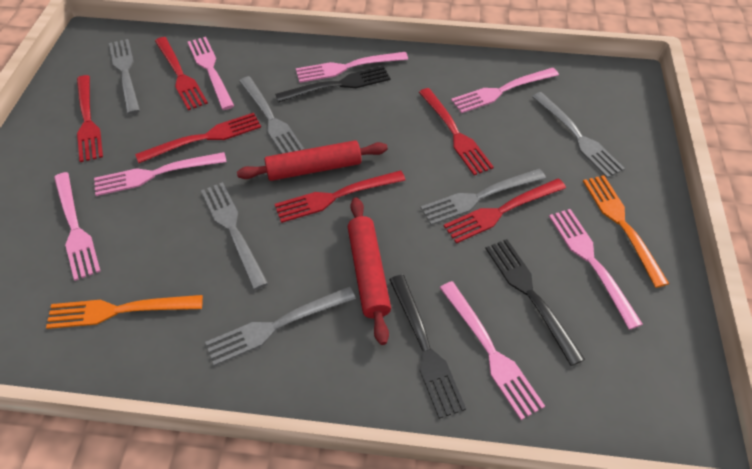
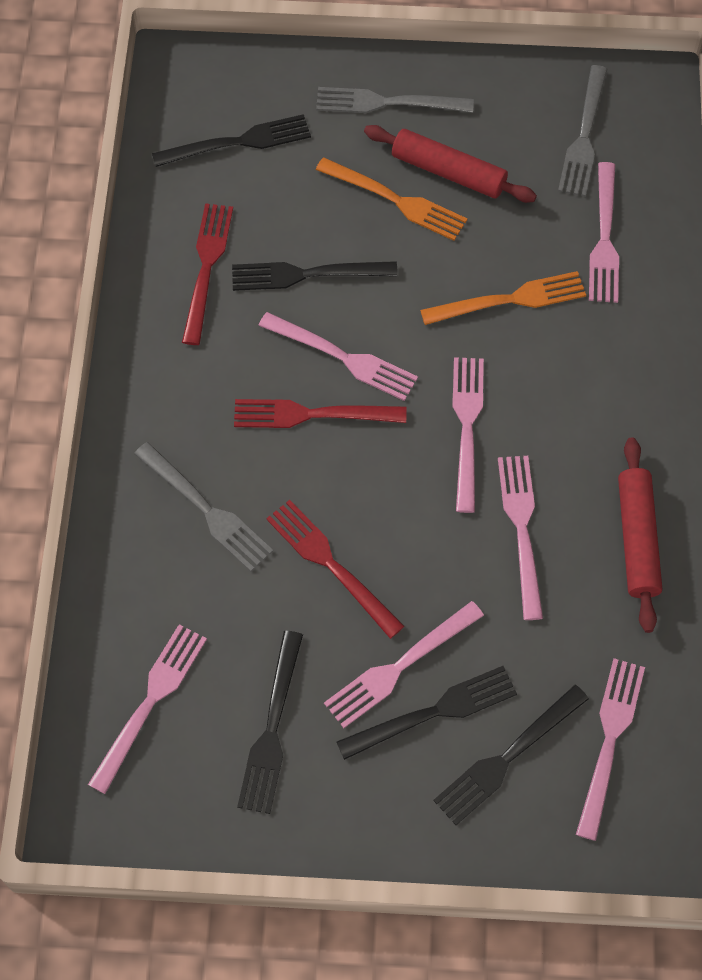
black fork: 3 -> 5
grey fork: 6 -> 3
red fork: 6 -> 3

